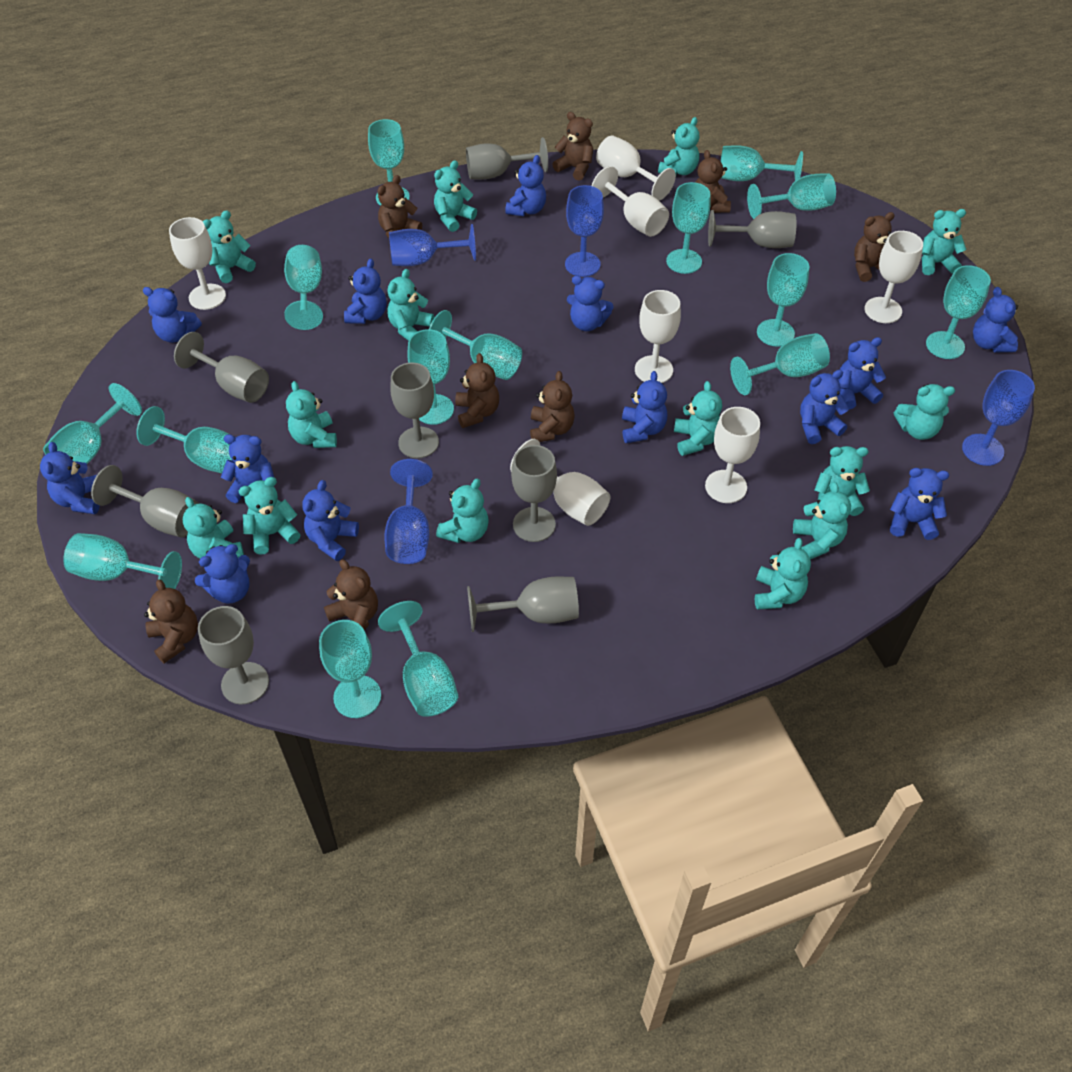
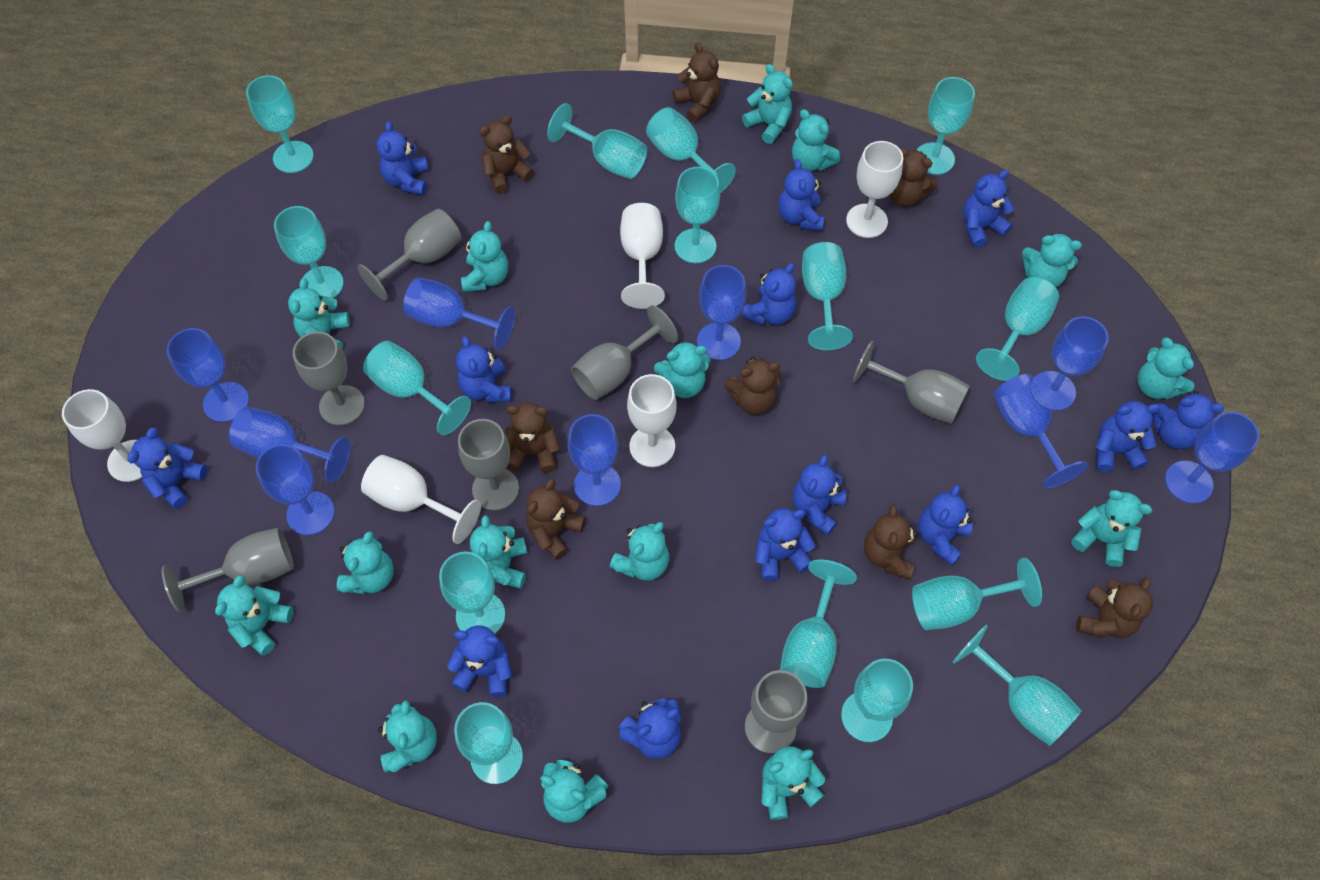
blue goblet: 4 -> 9
grey goblet: 8 -> 7
turquoise teddy bear: 14 -> 15
white goblet: 7 -> 5

